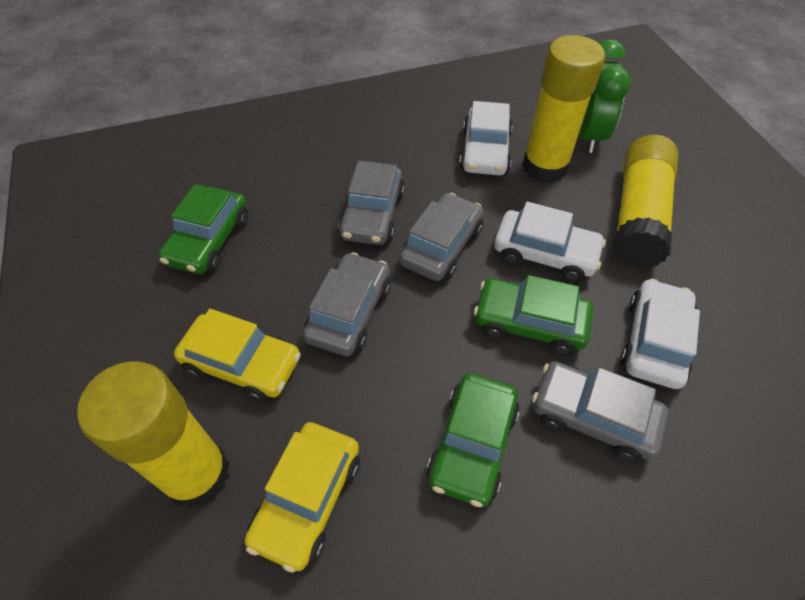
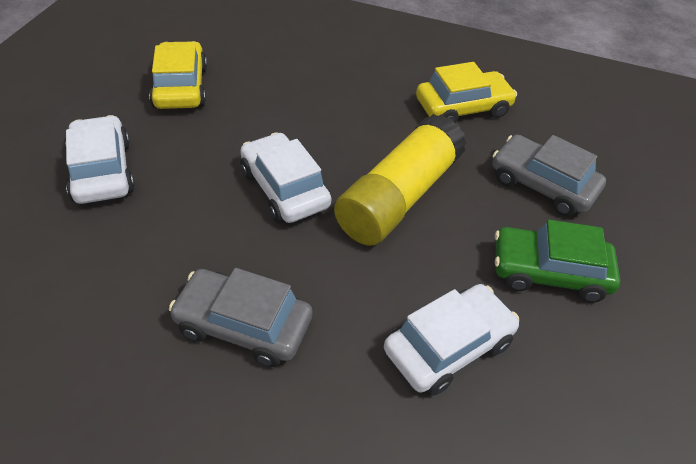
green car: 3 -> 1
green clock: 1 -> 0
grey car: 4 -> 2
yellow glue stick: 3 -> 1

